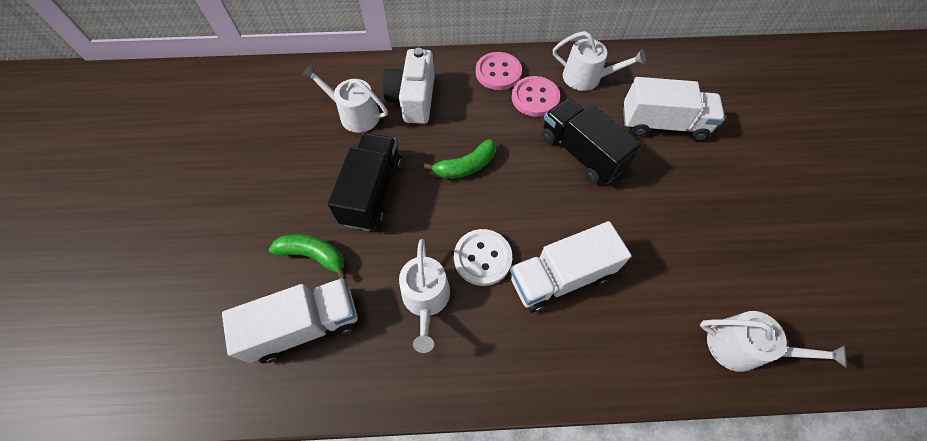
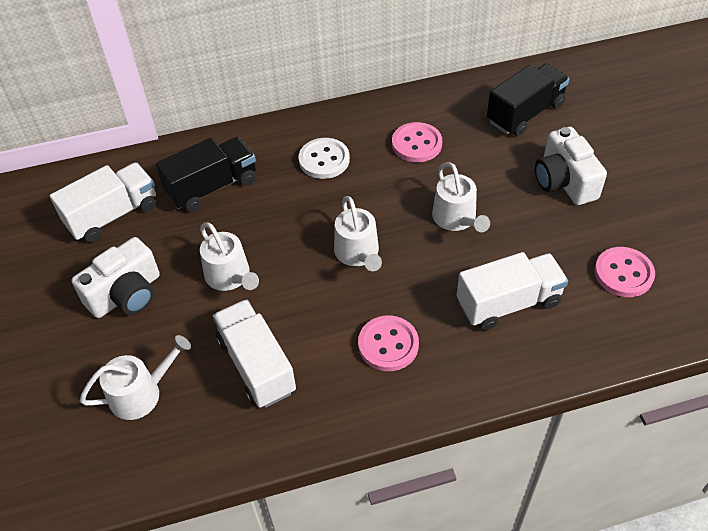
green banana: 2 -> 0
pink button: 2 -> 3
white camera: 1 -> 2

